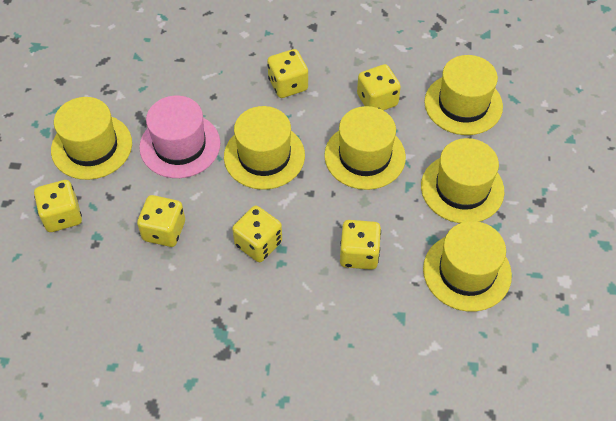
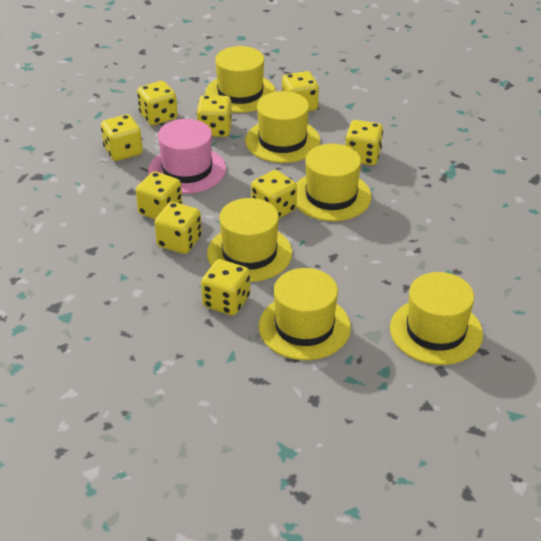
yellow dice: 6 -> 9

